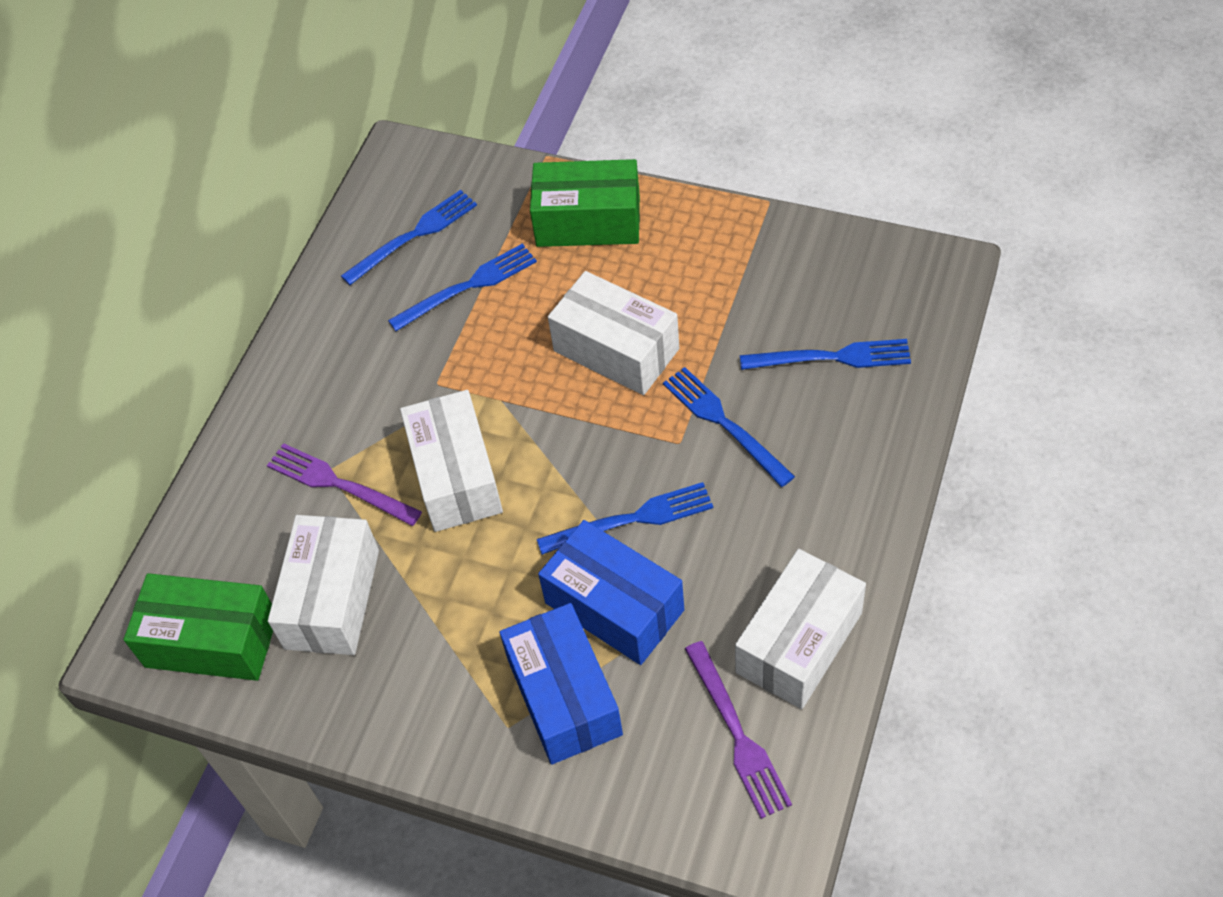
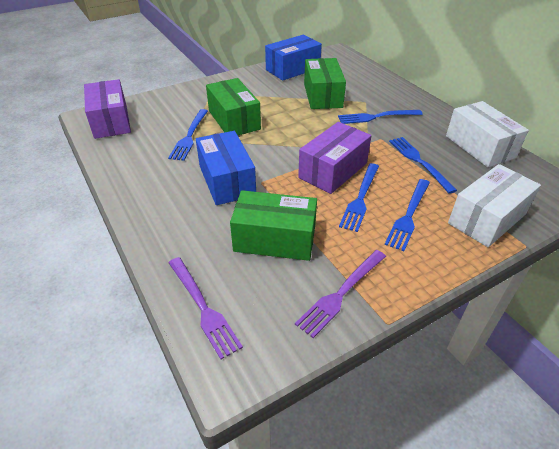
green box: 2 -> 3
purple box: 0 -> 2
white box: 4 -> 2

